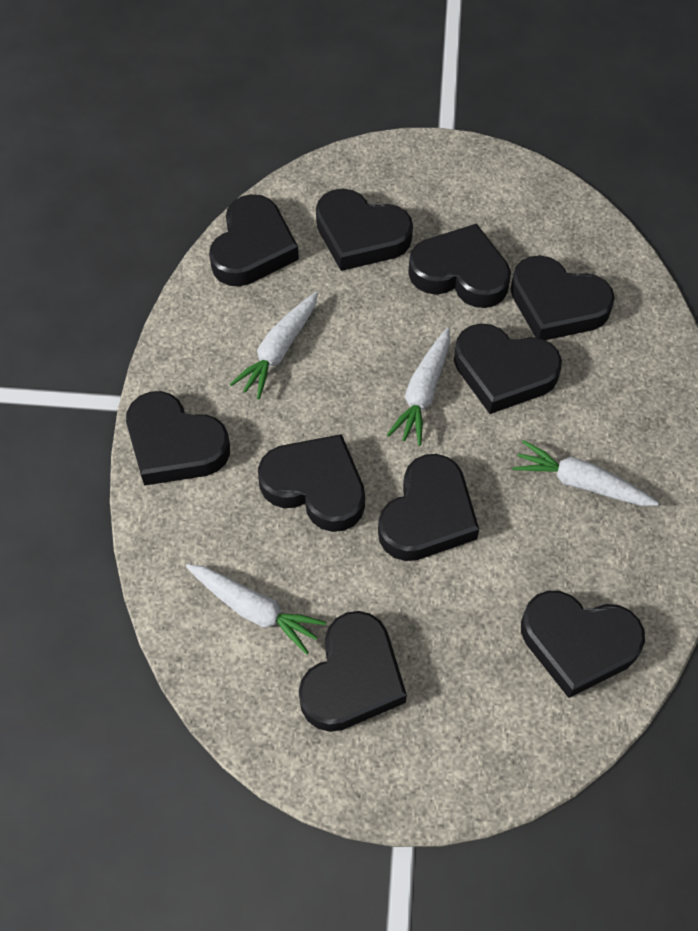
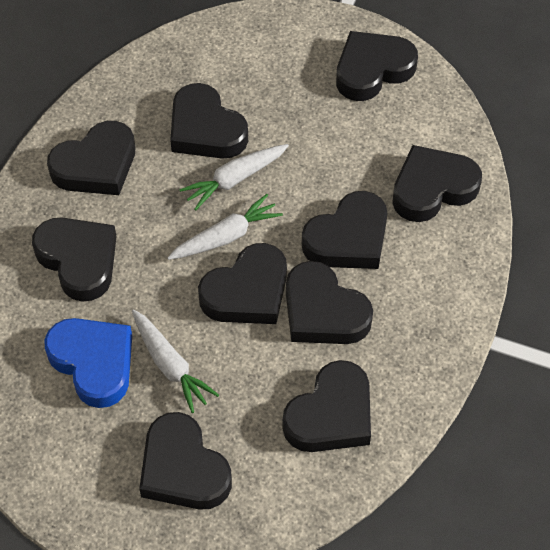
blue heart: 0 -> 1
white carrot: 4 -> 3

